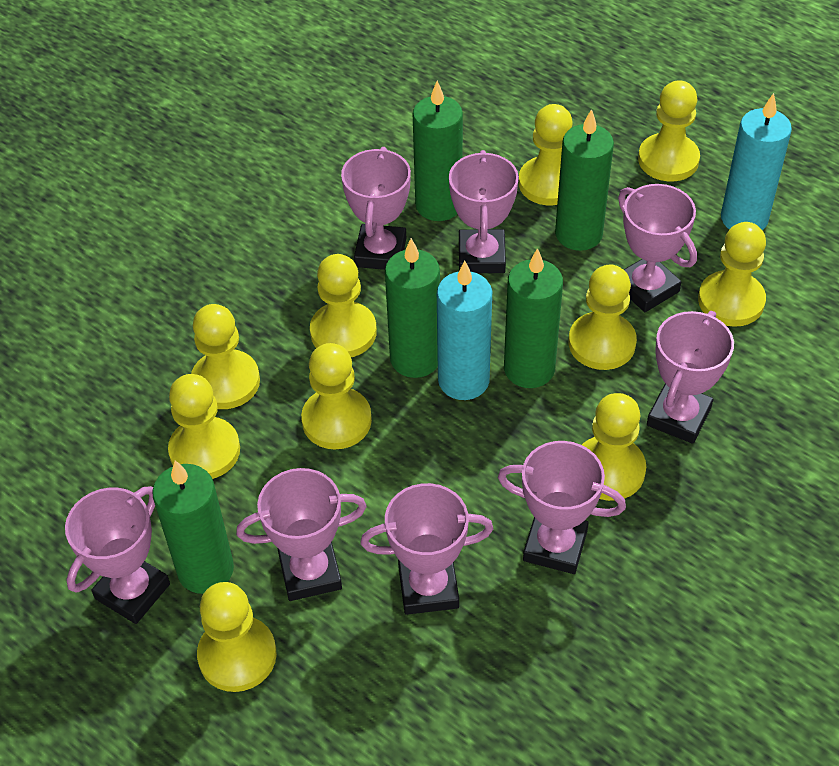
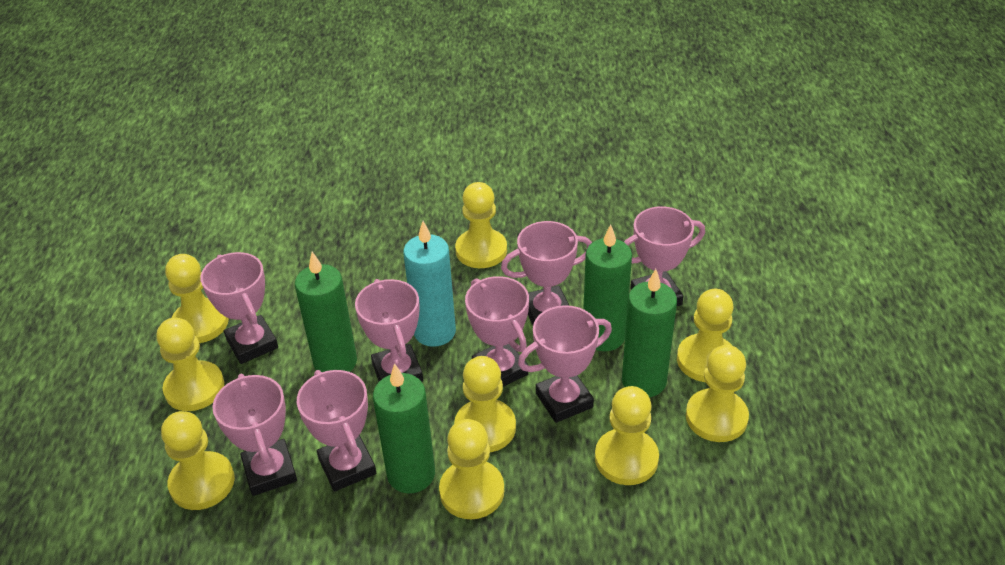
green candle: 5 -> 4
turquoise candle: 2 -> 1
yellow pawn: 10 -> 9

